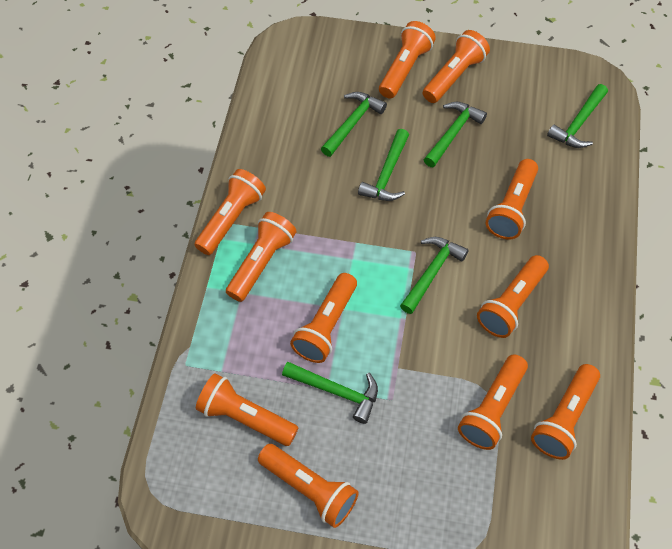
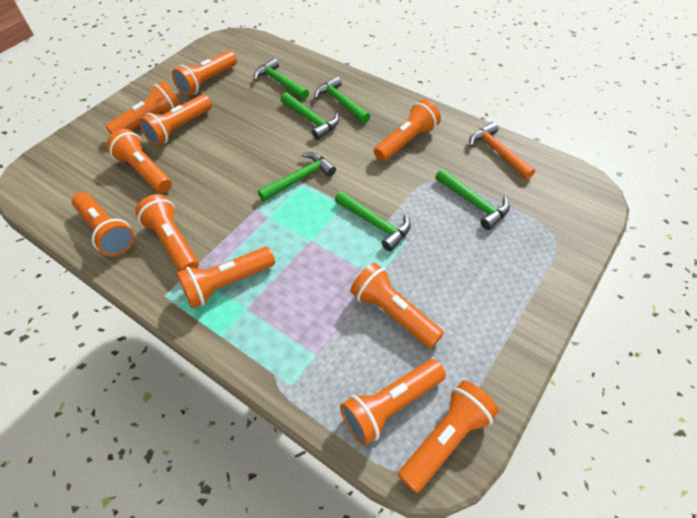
orange hammer: 0 -> 1

